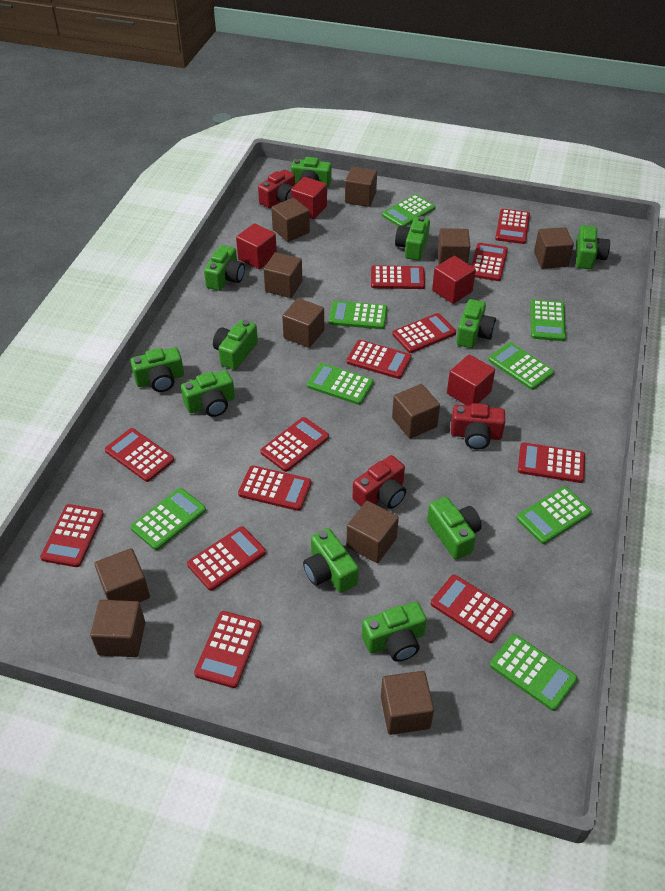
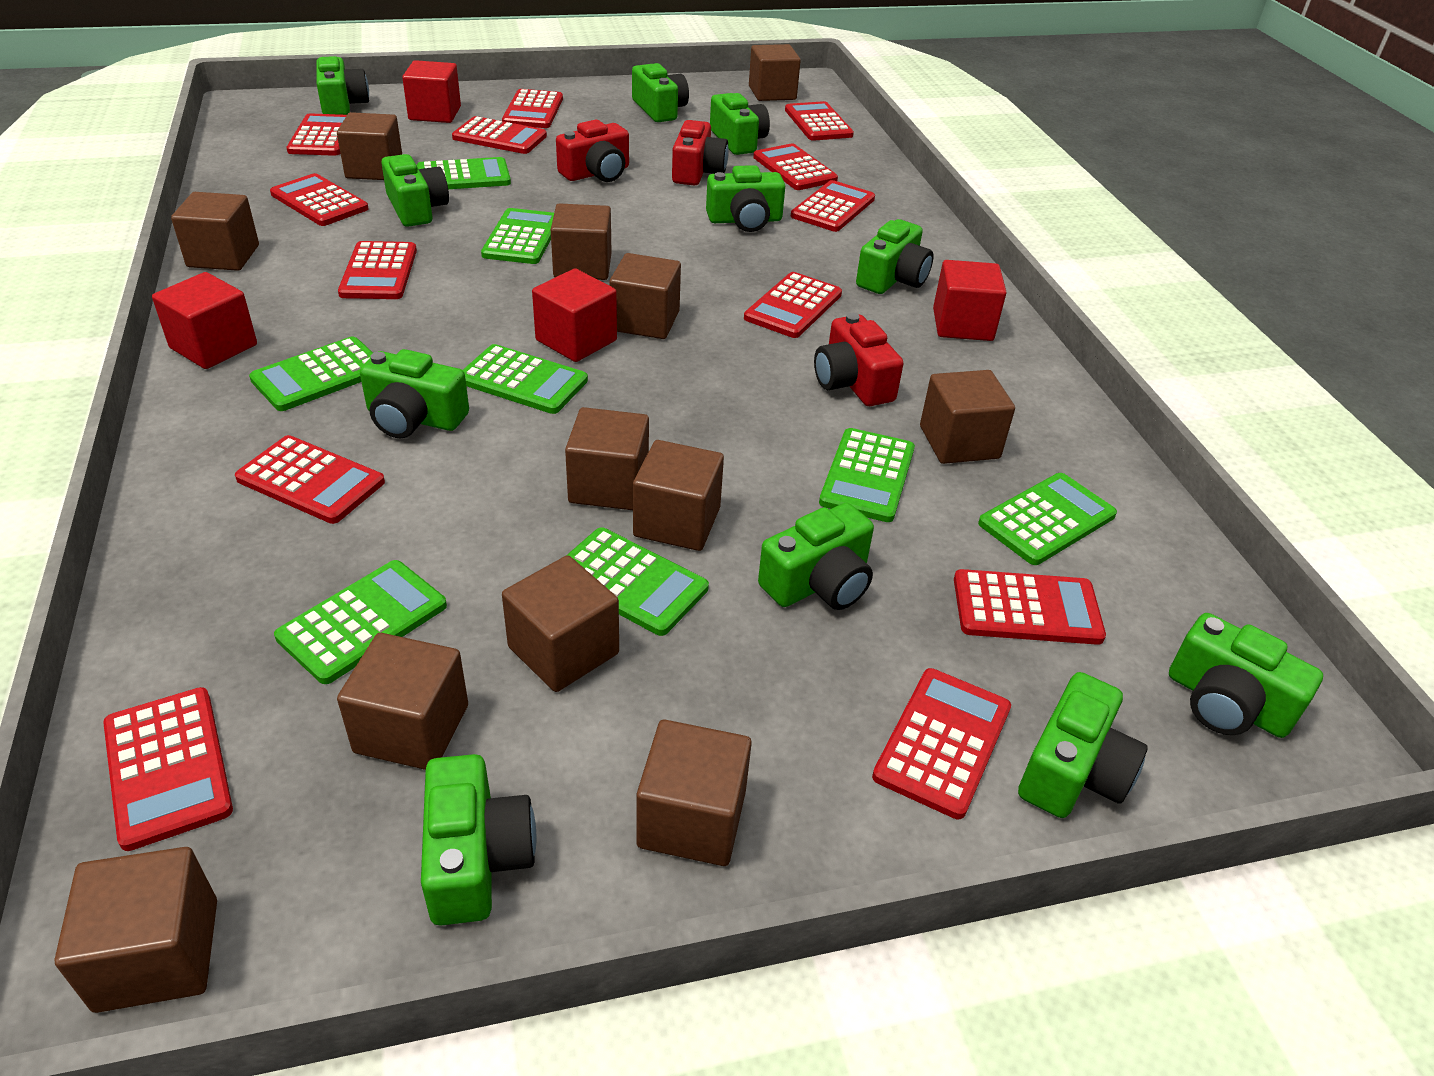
brown cube: 11 -> 12

